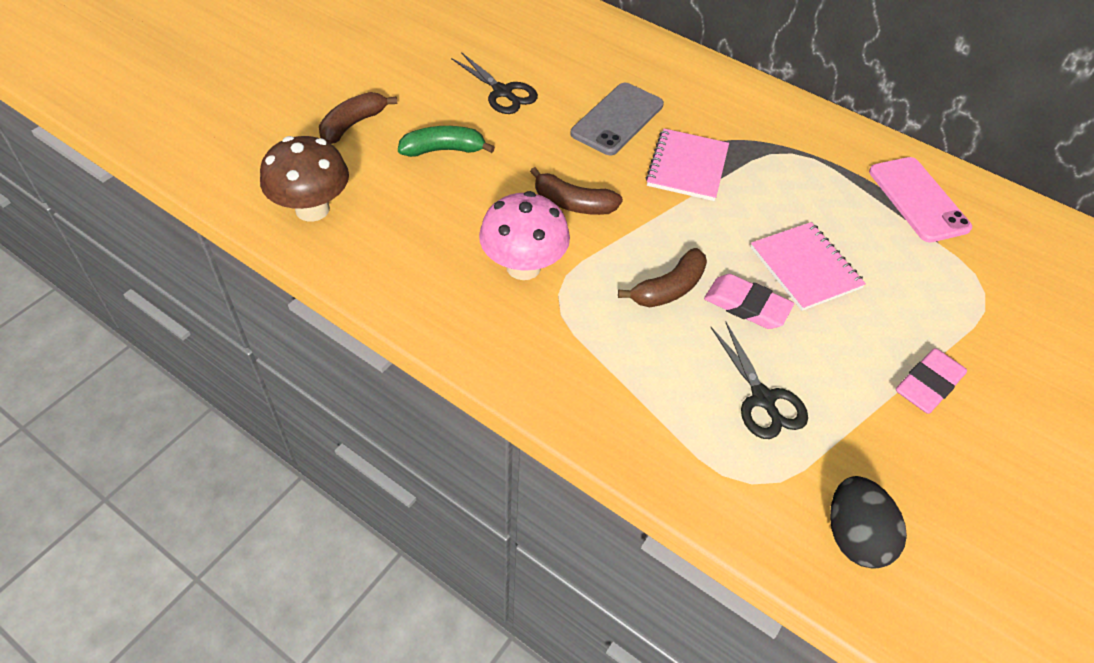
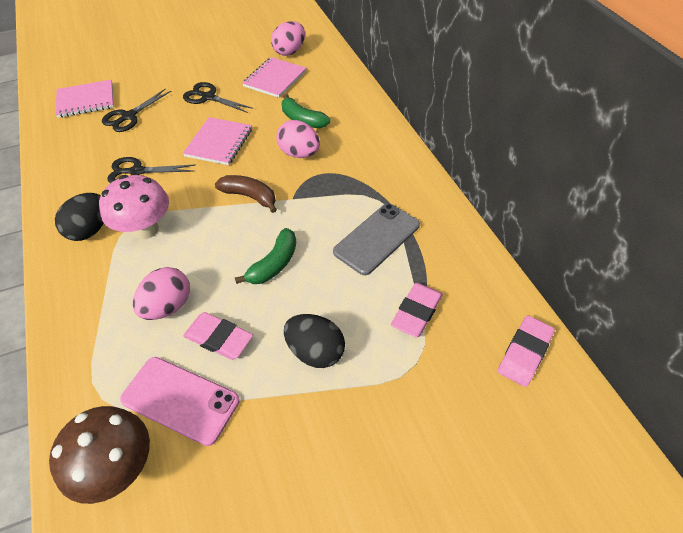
black egg: 1 -> 2
black scissors: 2 -> 3
brown banana: 3 -> 1
green banana: 1 -> 2
pink egg: 0 -> 3
pink eraser: 2 -> 3
pink notebook: 2 -> 3

